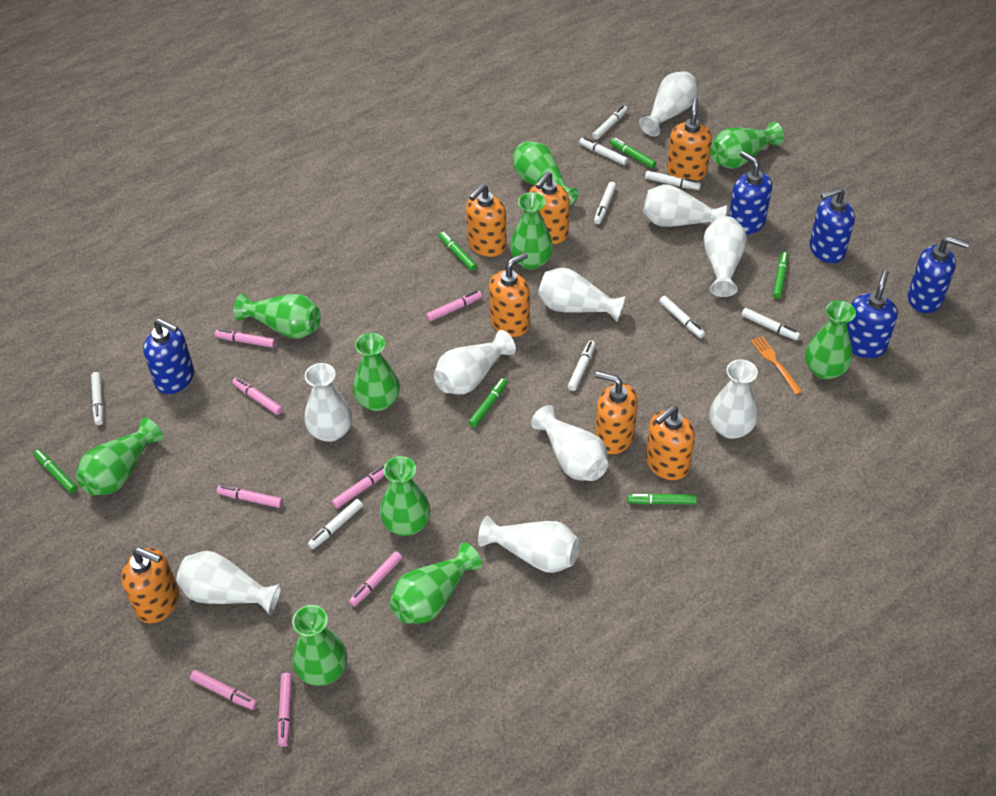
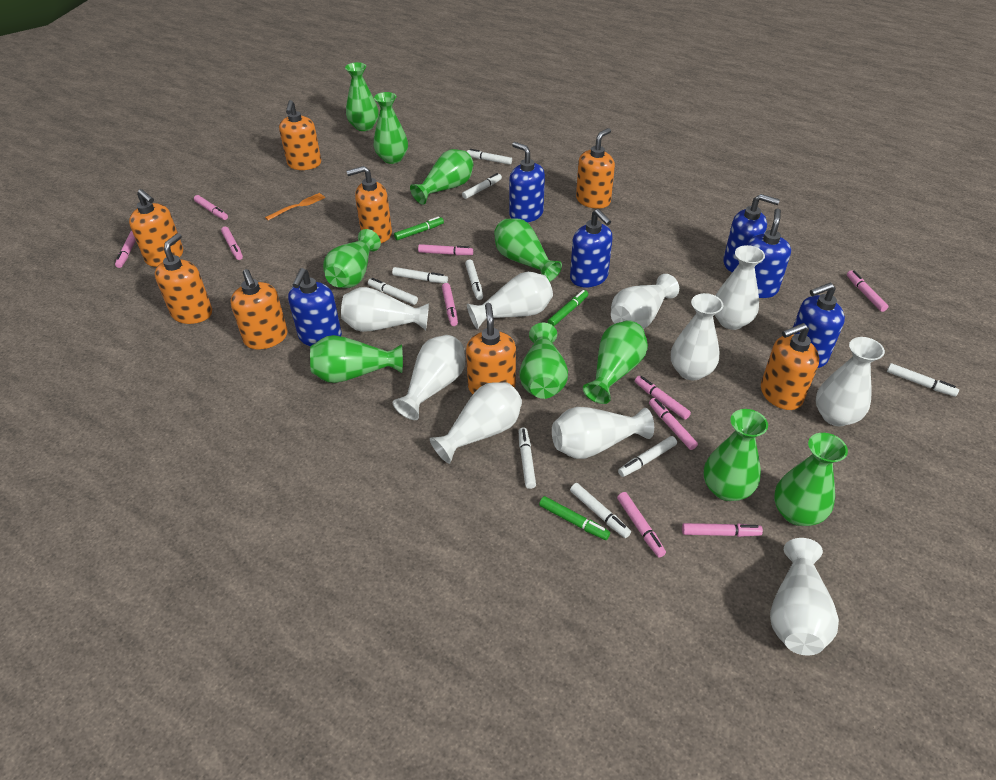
blue soap dispenser: 5 -> 6
green marker: 6 -> 3
orange soap dispenser: 7 -> 8
pink marker: 8 -> 10

